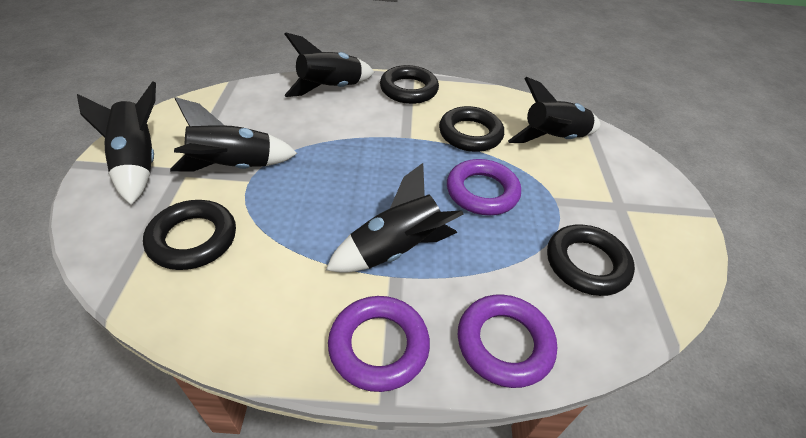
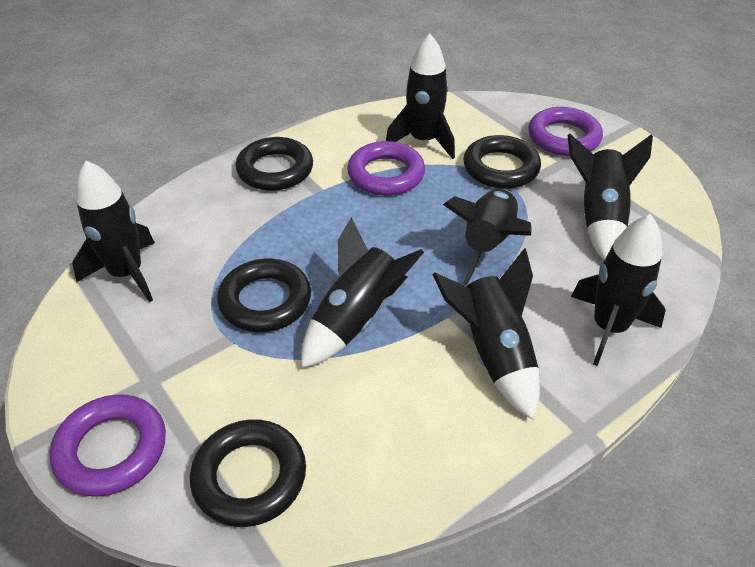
black rocket: 5 -> 7

